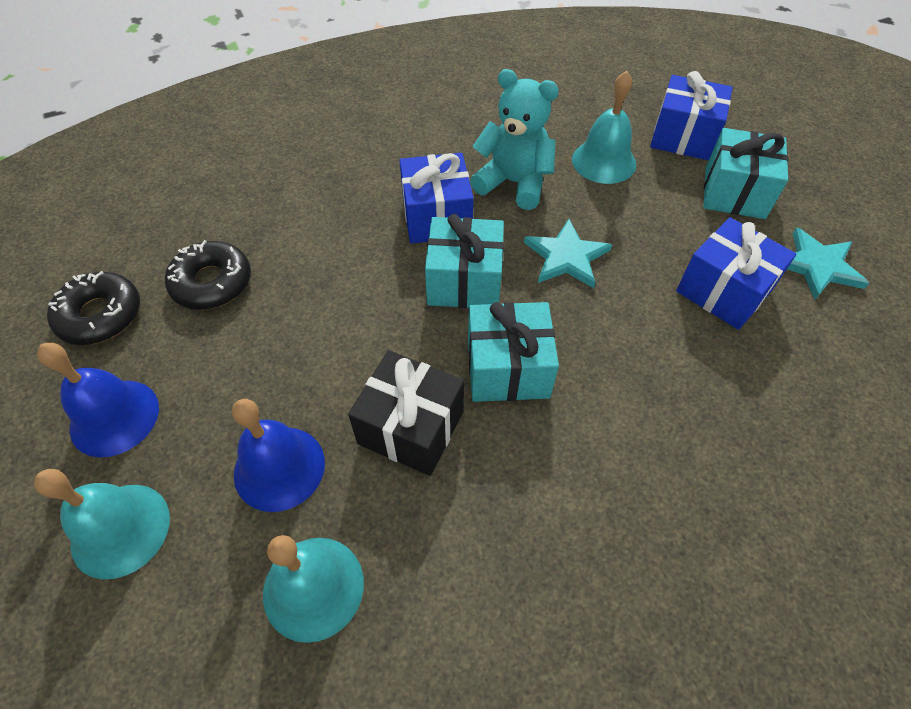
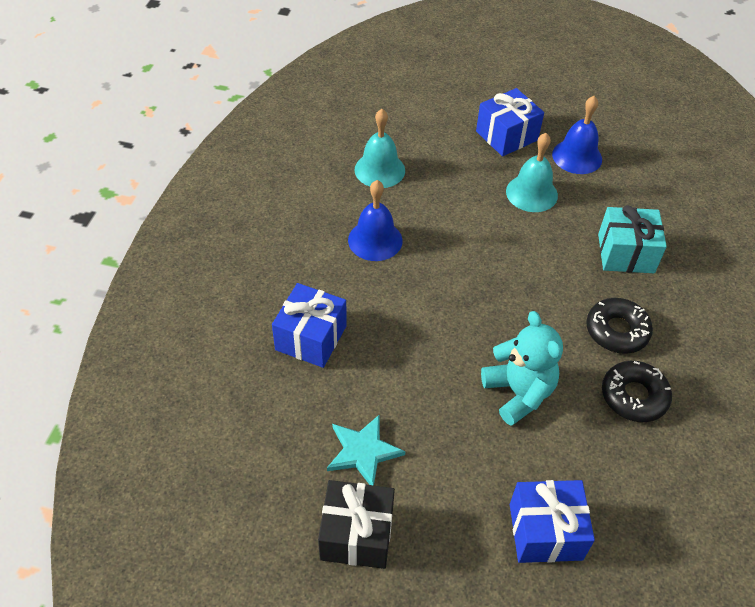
turquoise bell: 3 -> 2
turquoise gift: 3 -> 1
turquoise star: 2 -> 1

